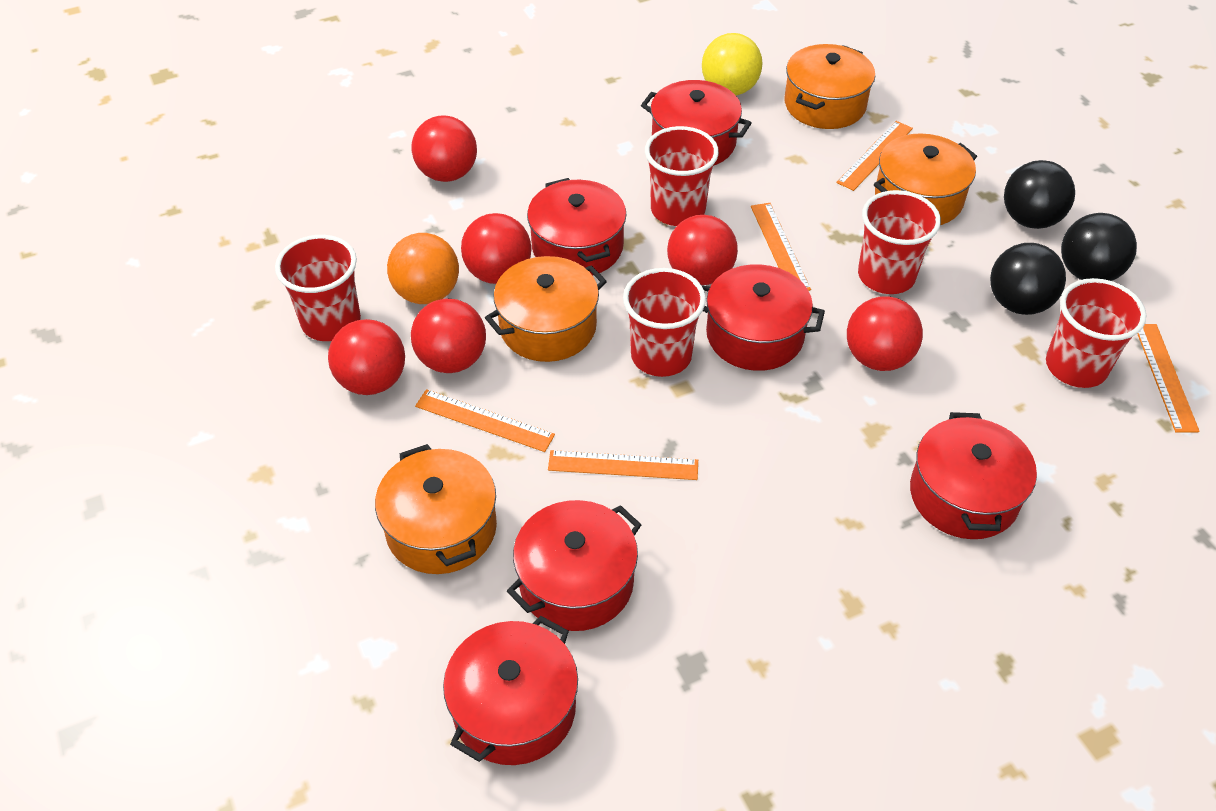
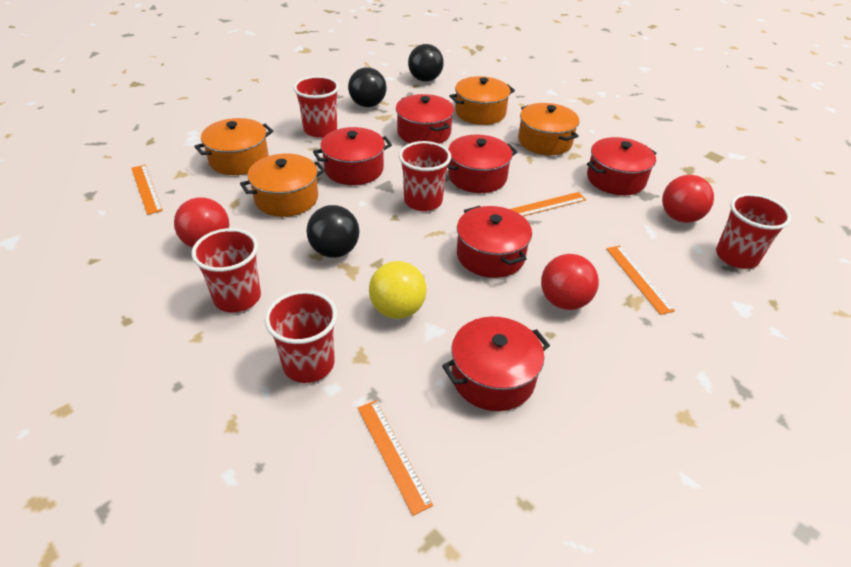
orange ball: 1 -> 0
orange ruler: 5 -> 4
red ball: 6 -> 3

